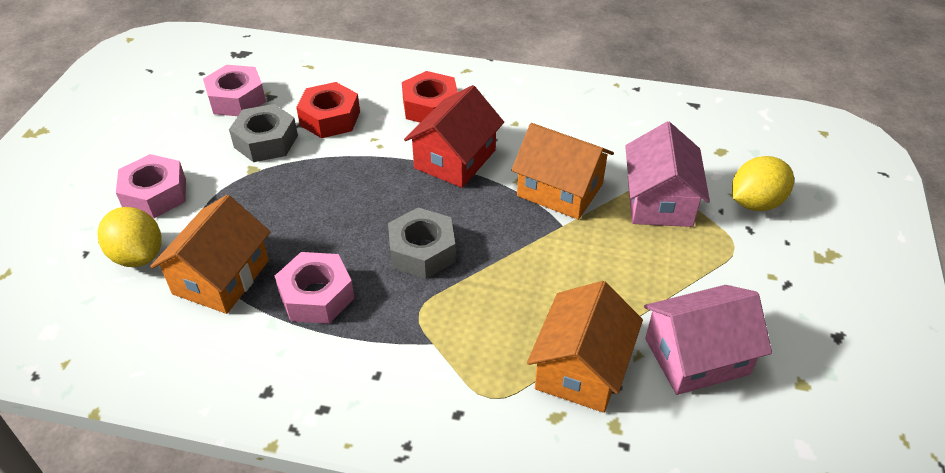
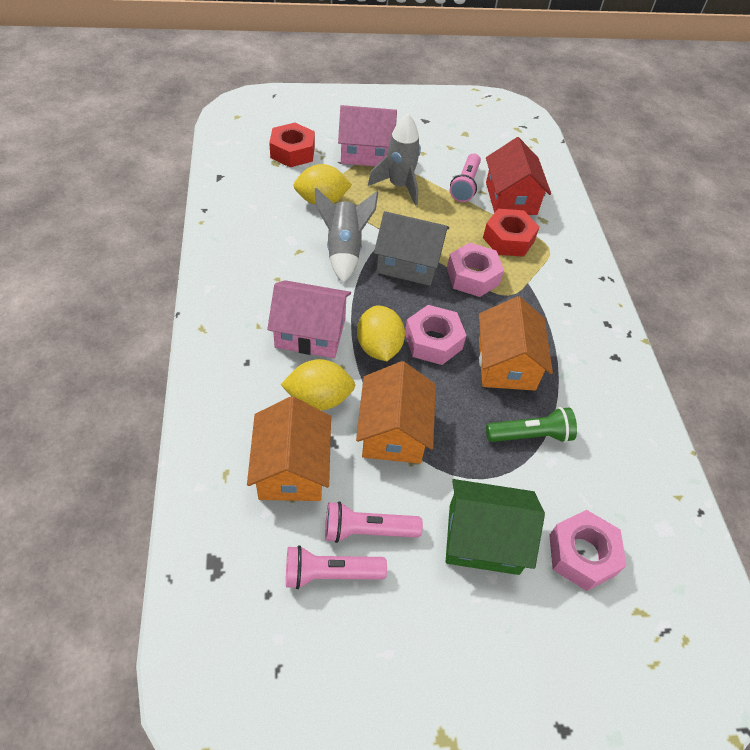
green flashlight: 0 -> 1
green house: 0 -> 1
grey house: 0 -> 1
grey nut: 2 -> 0
grey rocket: 0 -> 2
pink flashlight: 0 -> 3
yellow lemon: 2 -> 3

